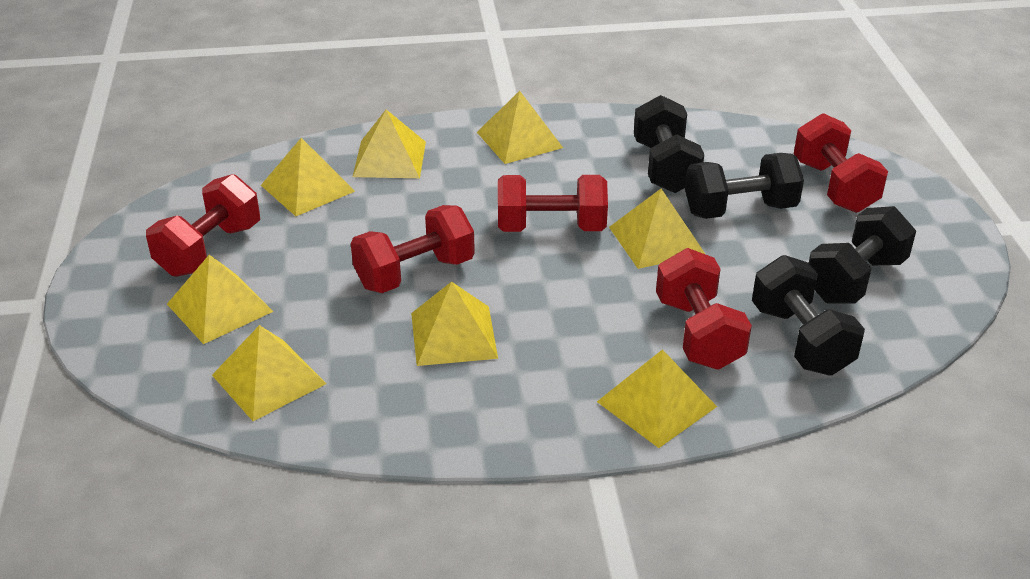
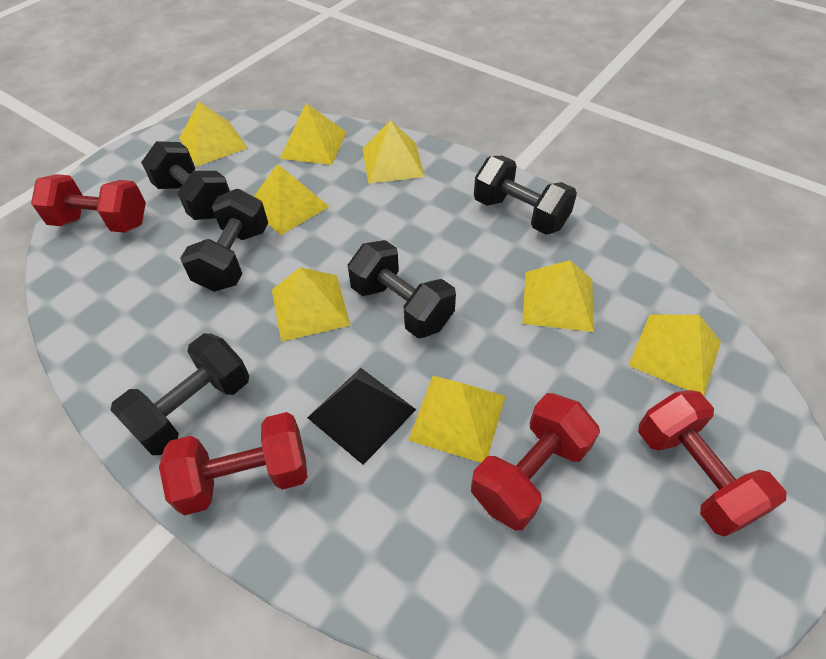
black dumbbell: 4 -> 5
black pyramid: 0 -> 1
red dumbbell: 5 -> 4

